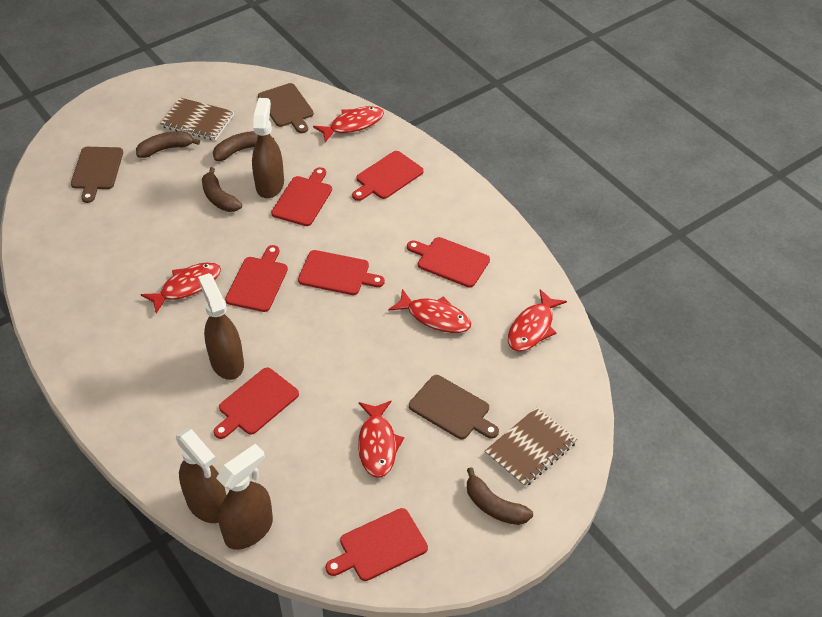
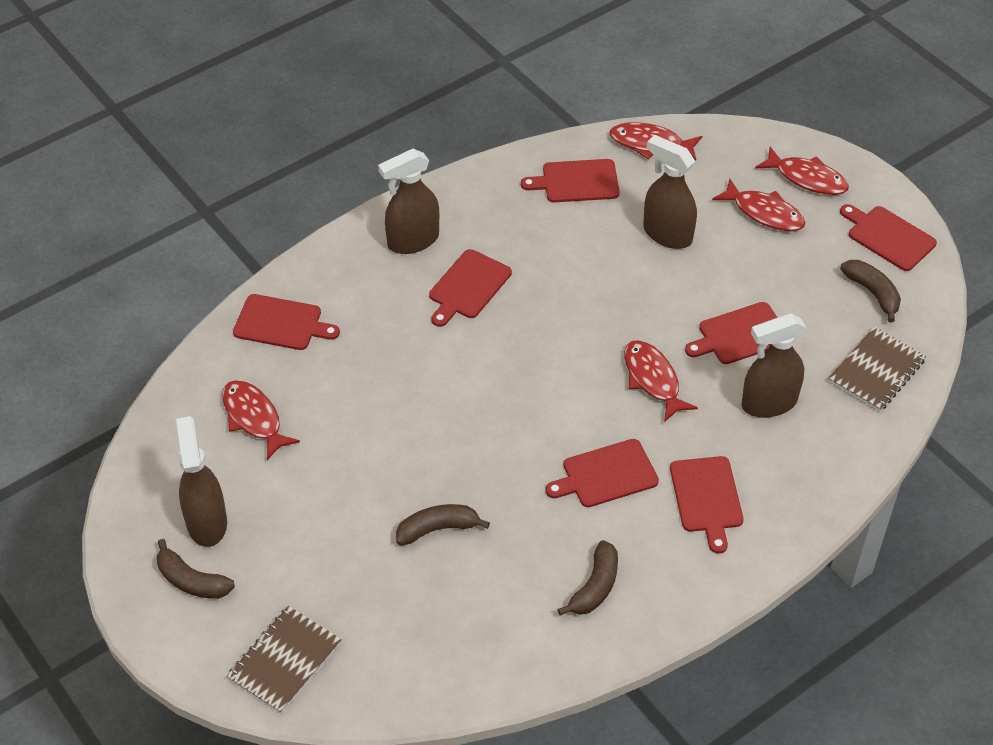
brown cutting board: 3 -> 0

